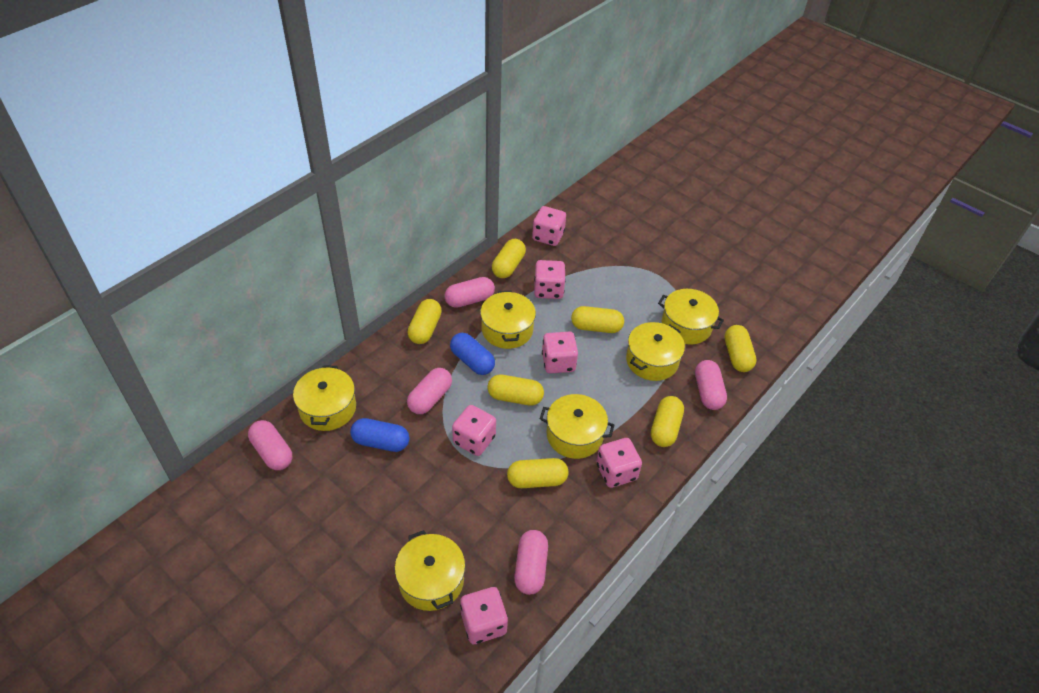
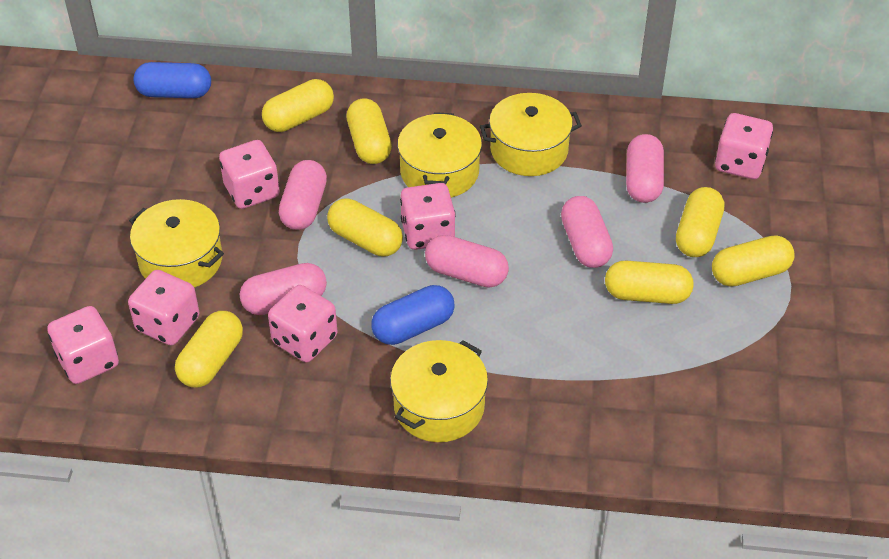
yellow pot: 6 -> 4

